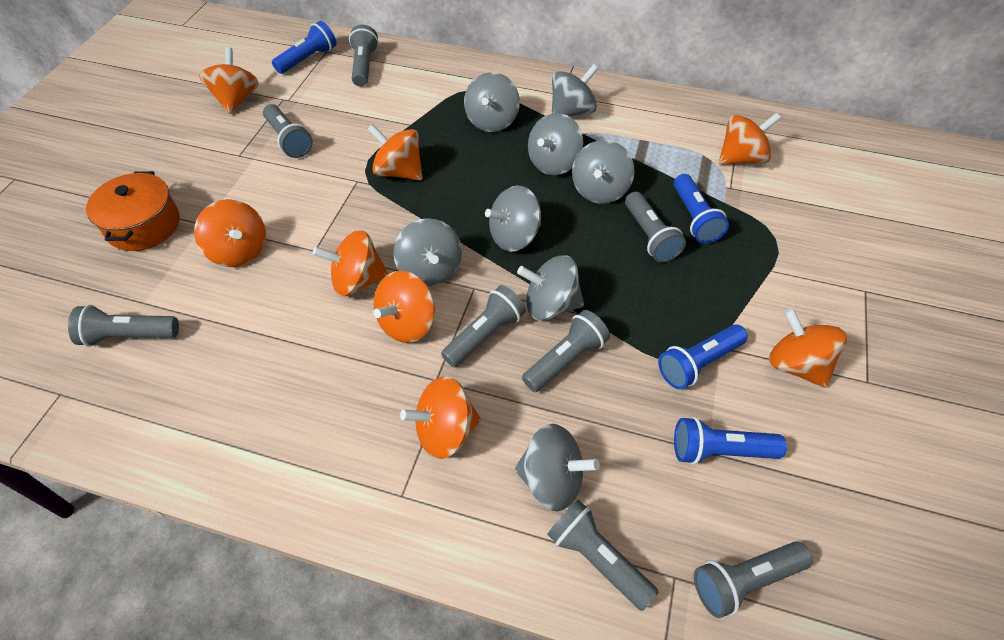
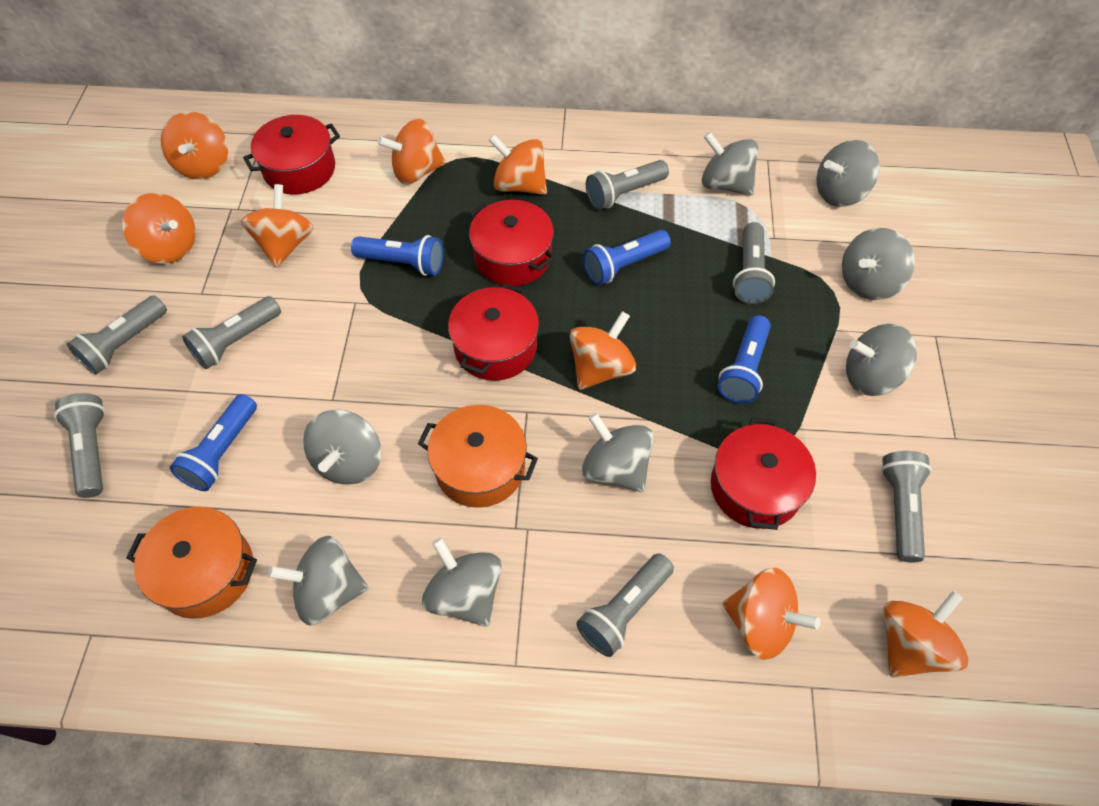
grey flashlight: 8 -> 7
orange pot: 1 -> 2
red pot: 0 -> 4

